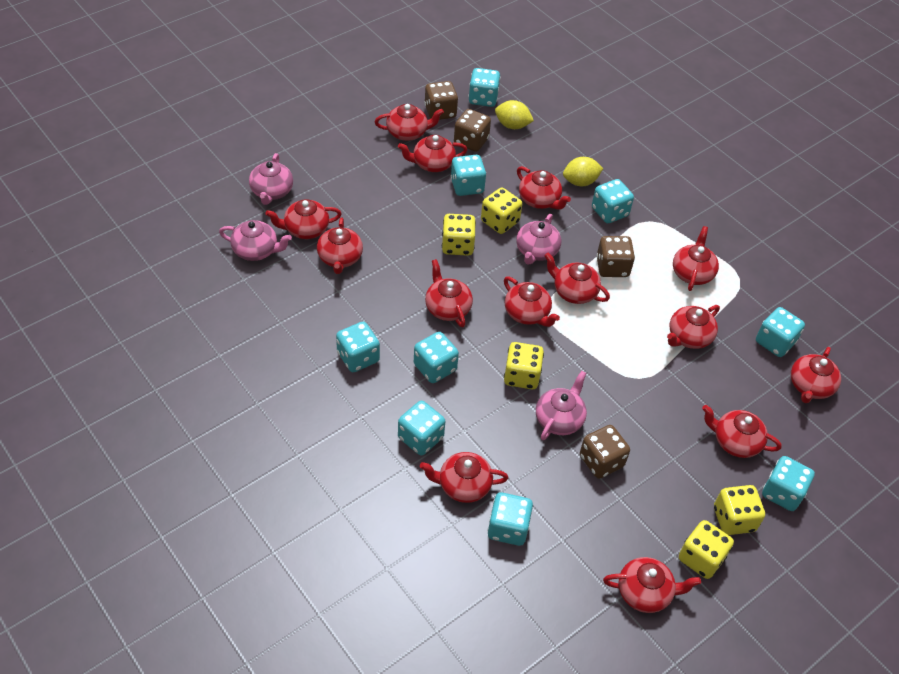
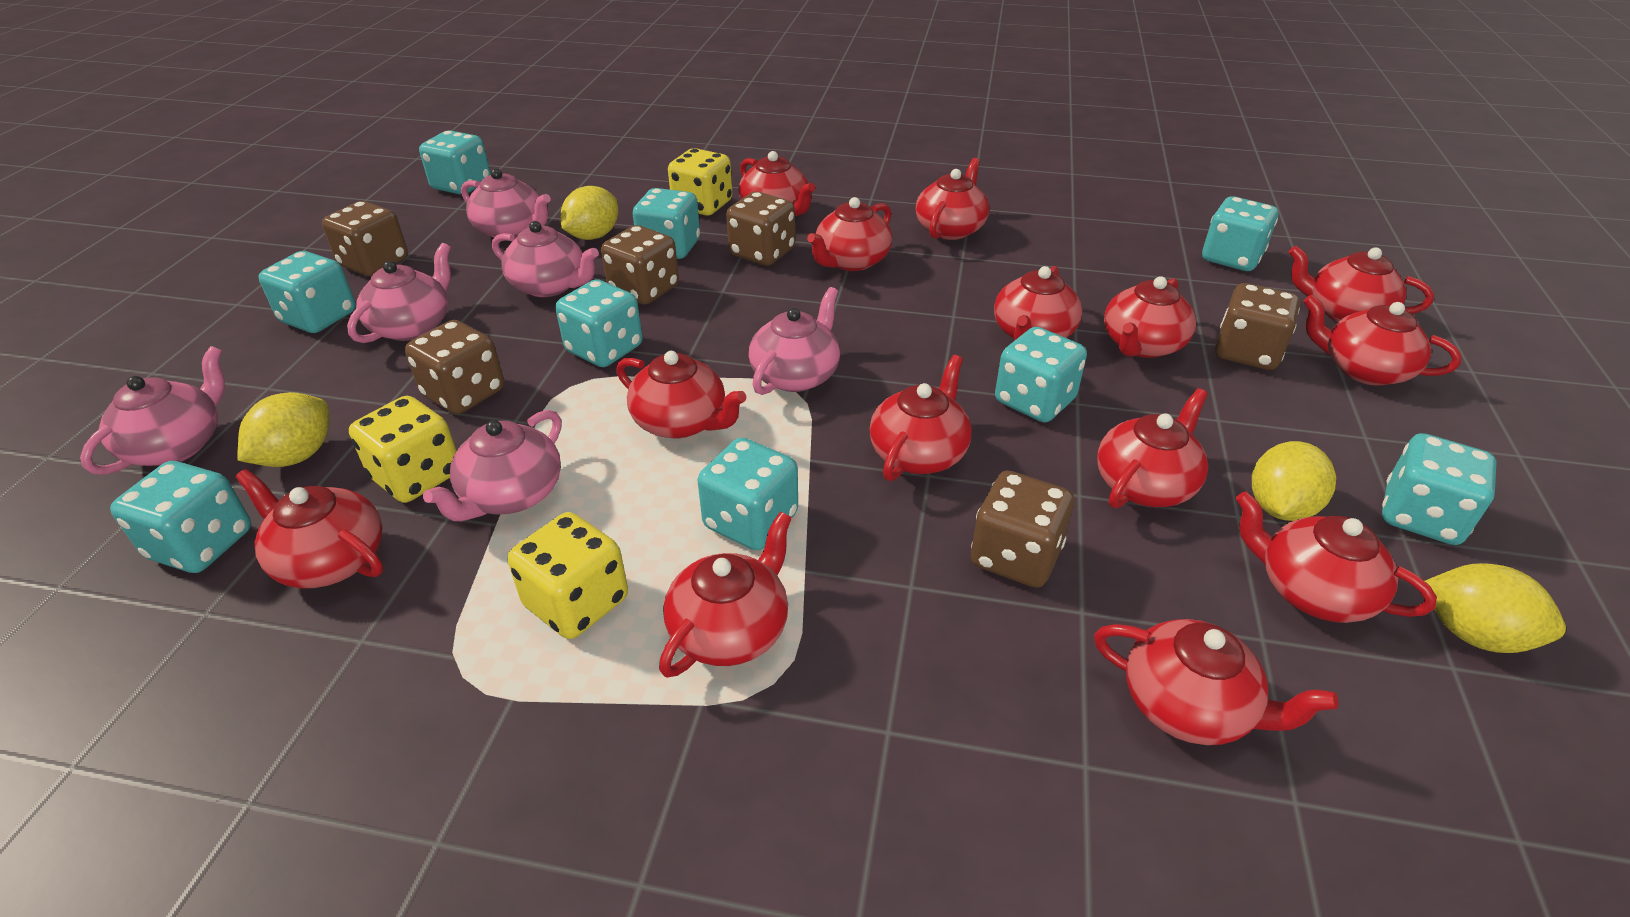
brown dice: 4 -> 6
pink teapot: 4 -> 6
yellow dice: 5 -> 3
yellow lemon: 2 -> 4

